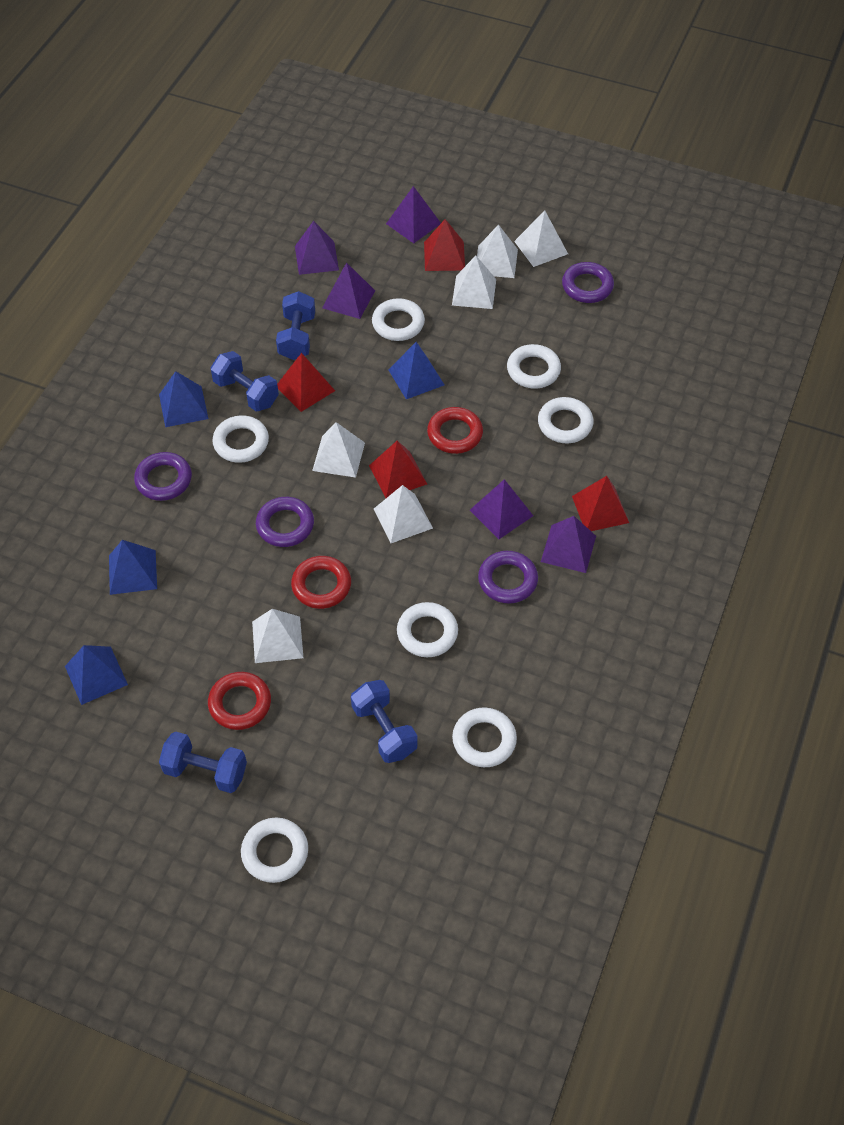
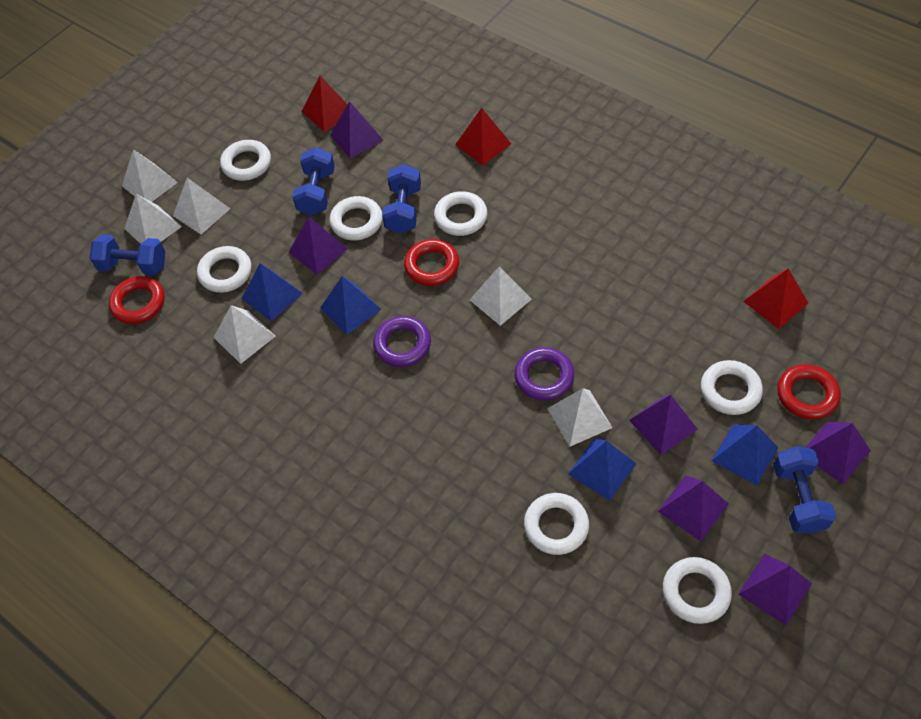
purple pyramid: 5 -> 6
purple ring: 4 -> 2
red pyramid: 4 -> 3

